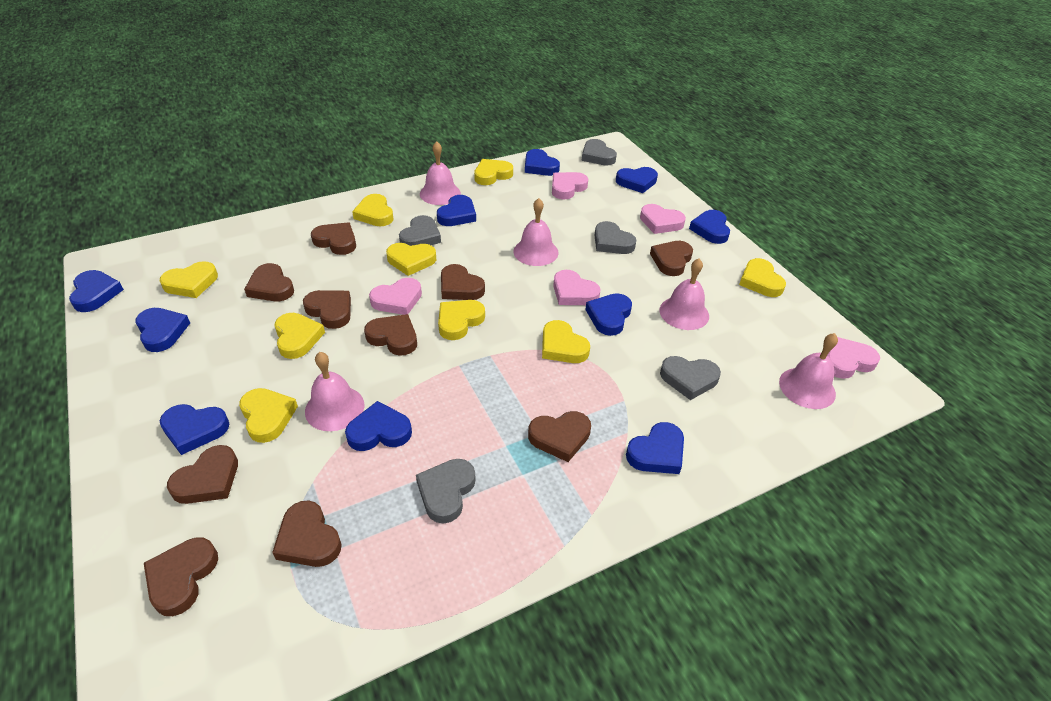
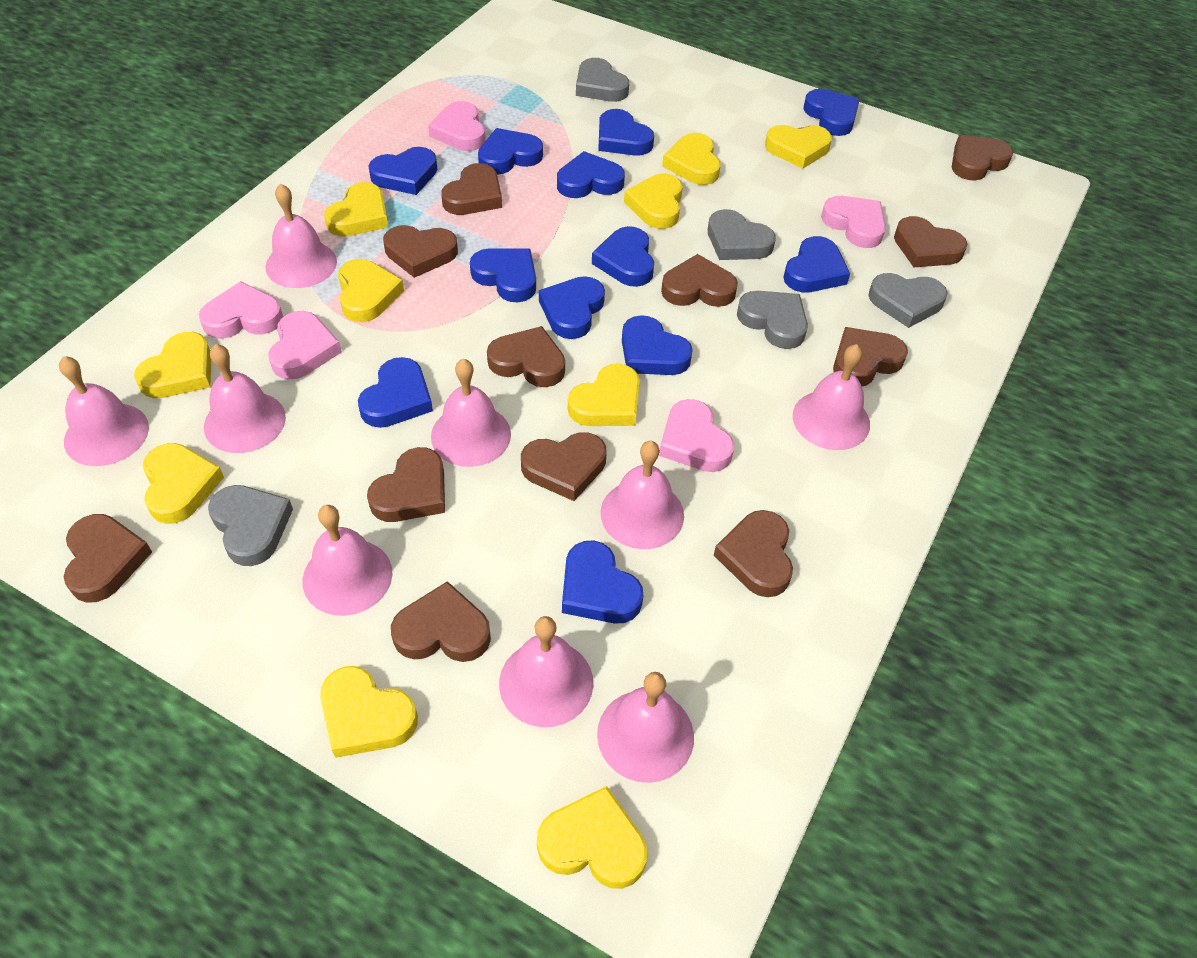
blue heart: 10 -> 12
brown heart: 10 -> 12
pink bell: 5 -> 9
yellow heart: 9 -> 10

